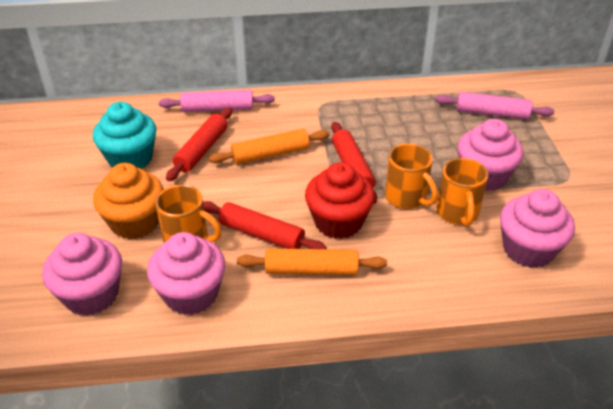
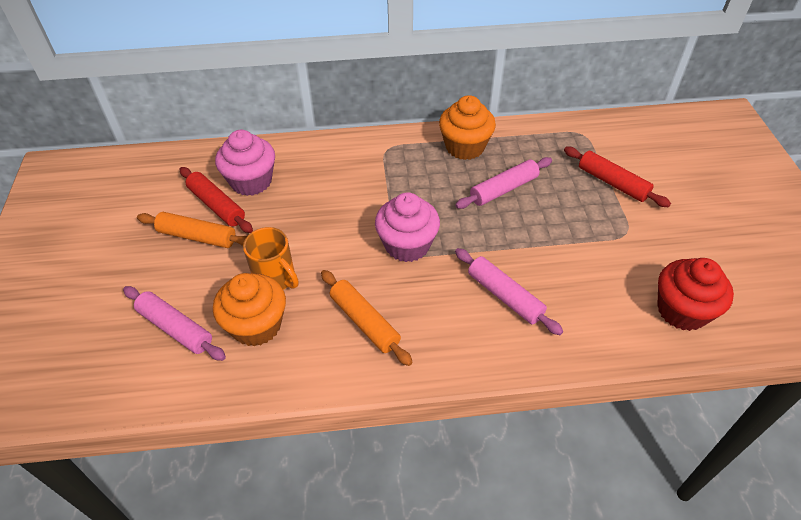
orange cupcake: 1 -> 2
orange mug: 3 -> 1
pink cupcake: 4 -> 2
pink rolling pin: 2 -> 3
red rolling pin: 3 -> 2
turquoise cupcake: 1 -> 0

